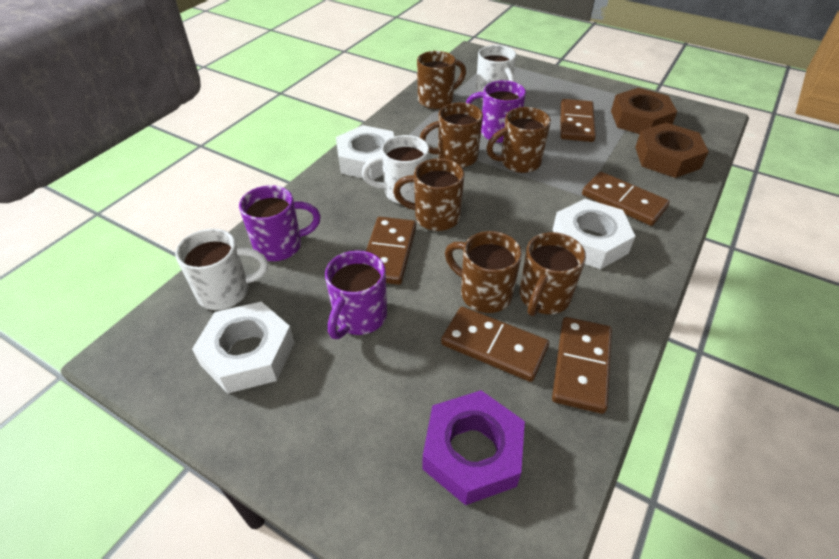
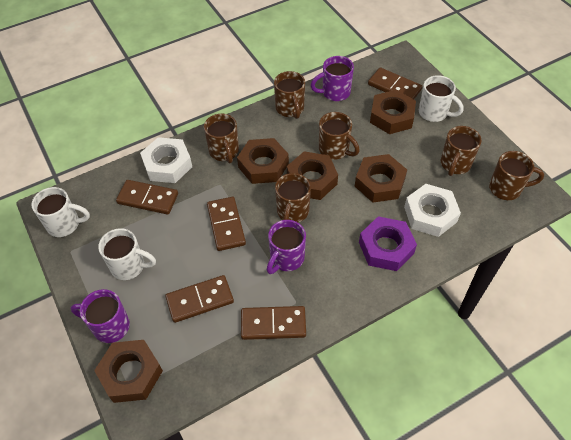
brown nut: 2 -> 5
white nut: 3 -> 2

